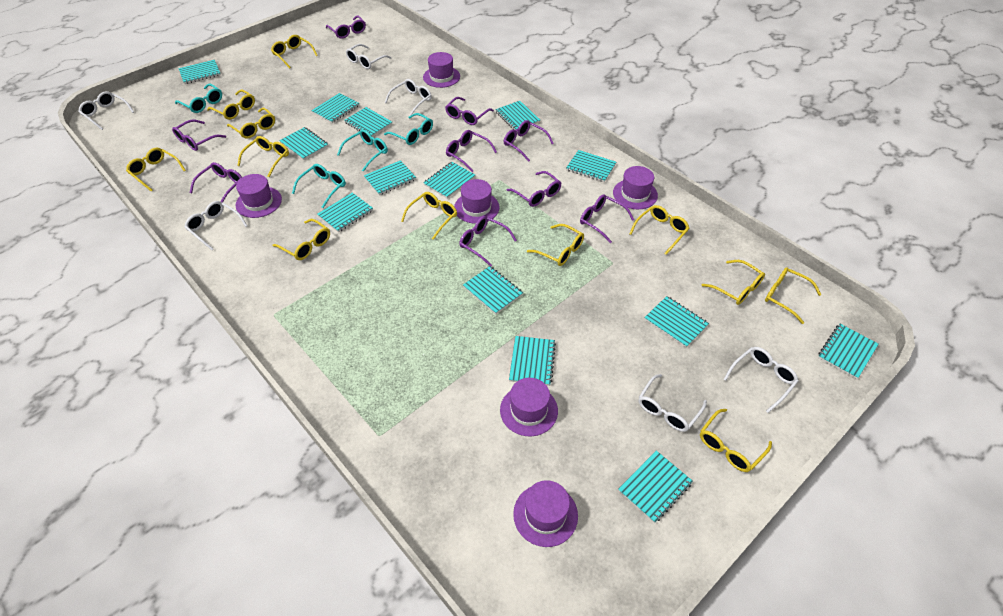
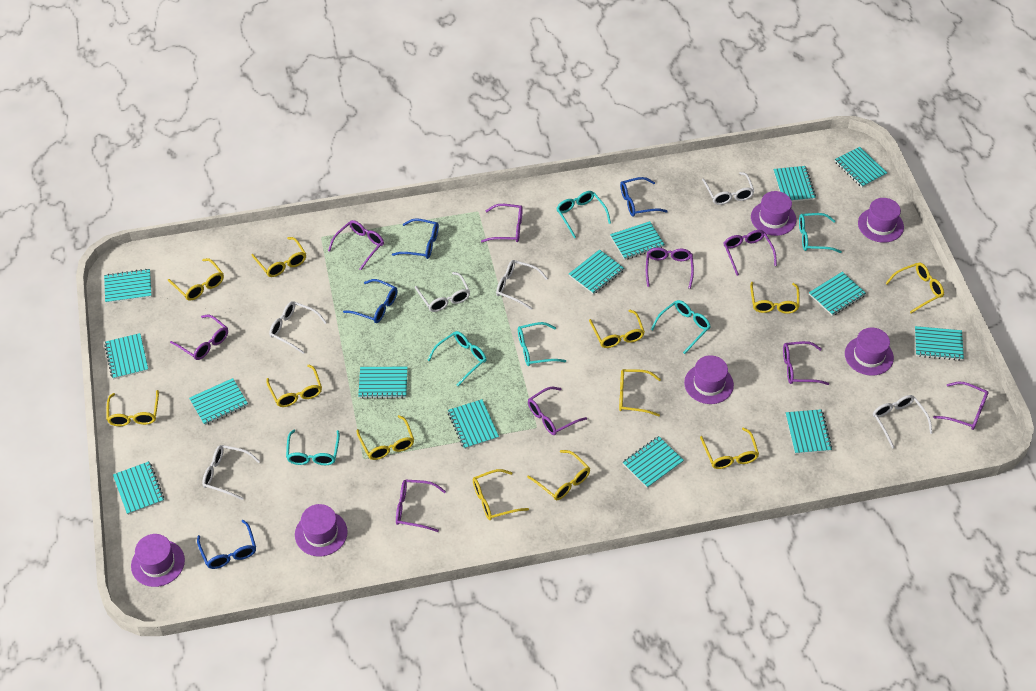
blue glasses: 0 -> 4
turquoise glasses: 4 -> 6

